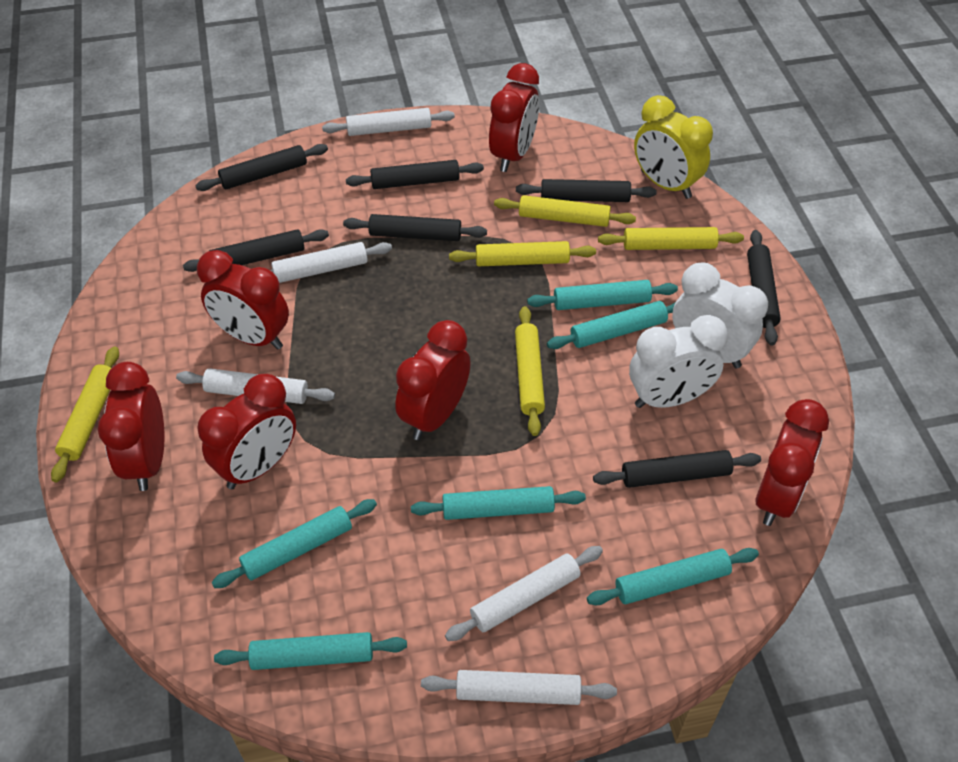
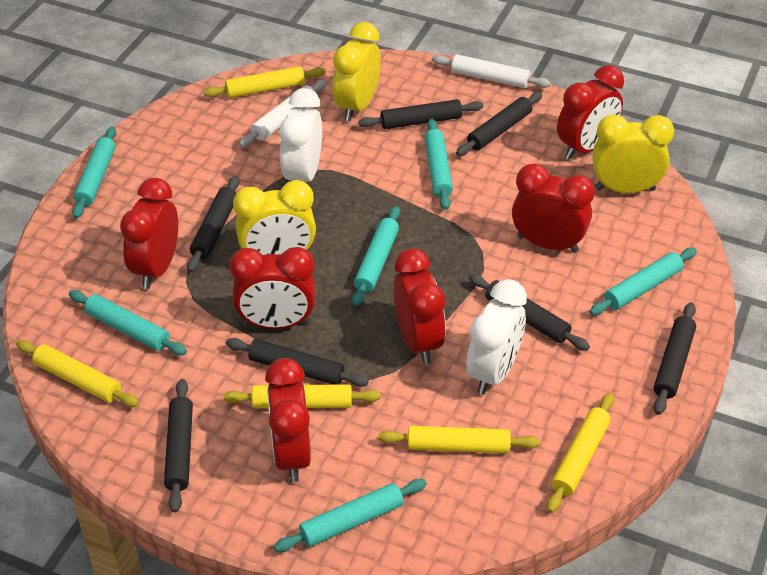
white rolling pin: 5 -> 2
yellow clock: 1 -> 3

